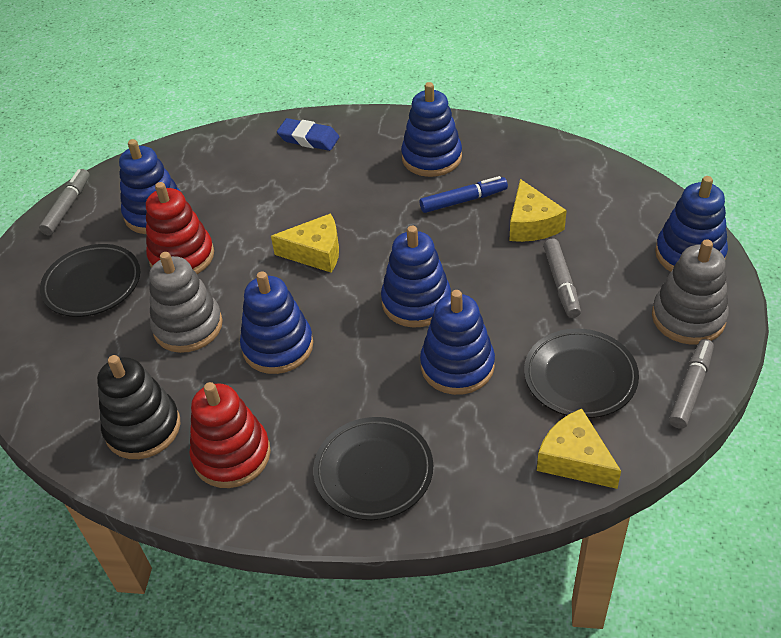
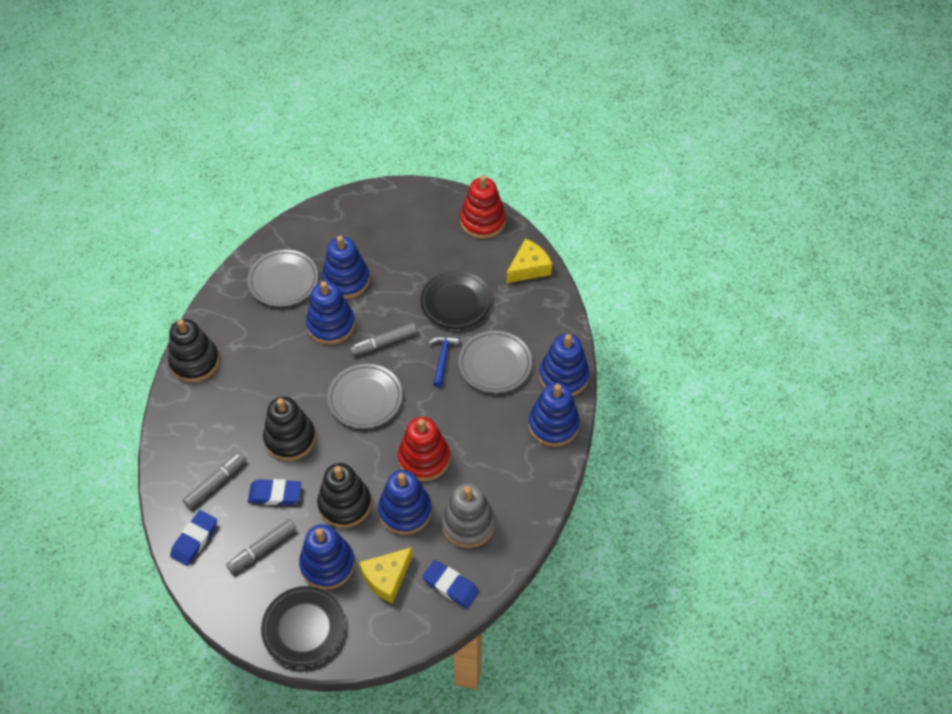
black plate: 3 -> 2
black stacking toy: 1 -> 3
blue eraser: 1 -> 3
blue hammer: 0 -> 1
blue marker: 1 -> 0
grey plate: 0 -> 3
grey stacking toy: 2 -> 1
yellow cheese: 3 -> 2

